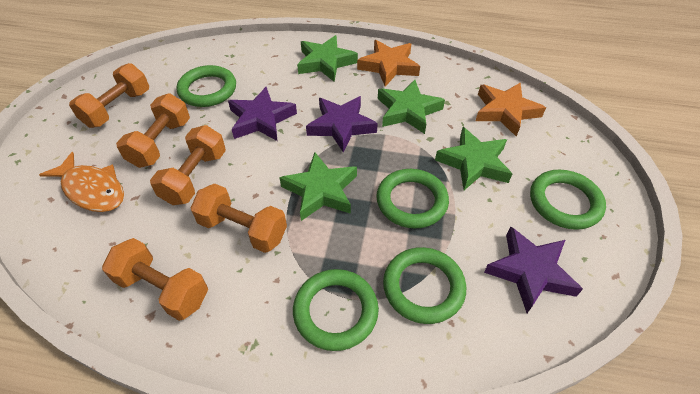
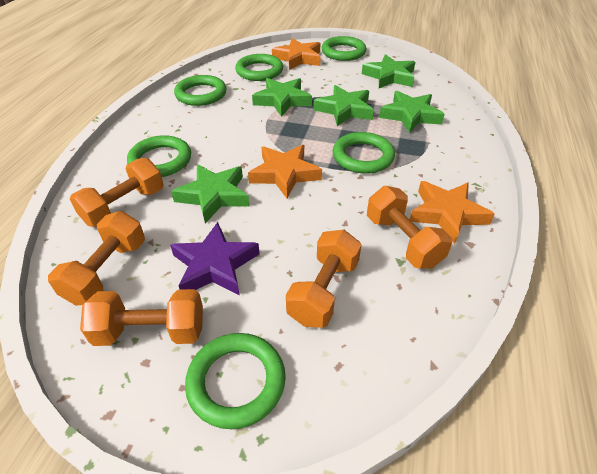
green ring: 5 -> 6
green star: 4 -> 5
orange fish: 1 -> 0
orange star: 2 -> 3
purple star: 3 -> 1

